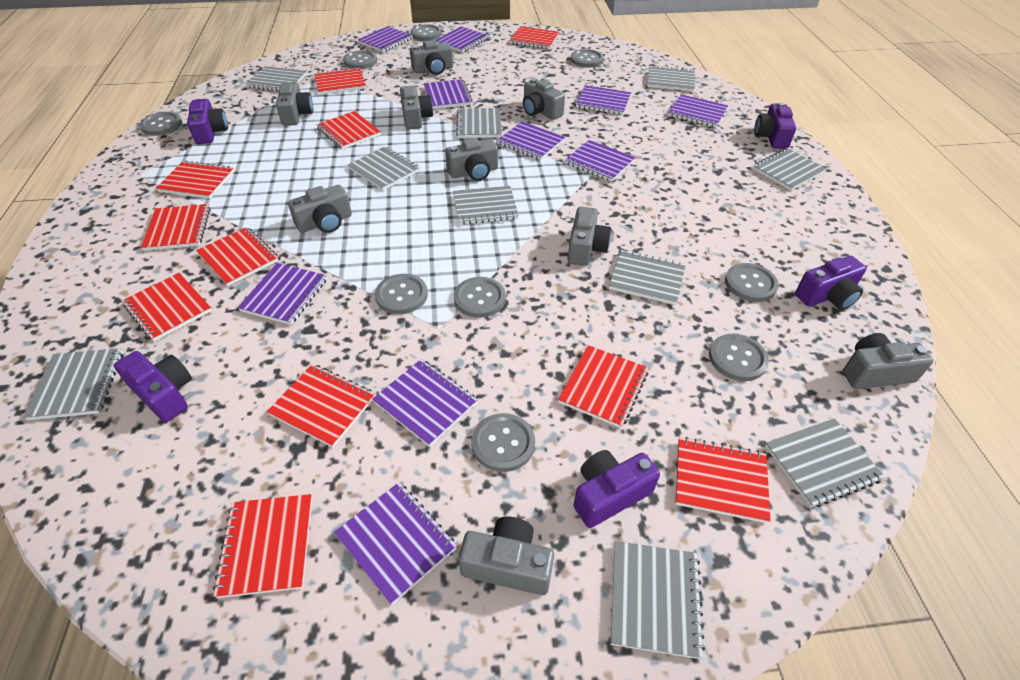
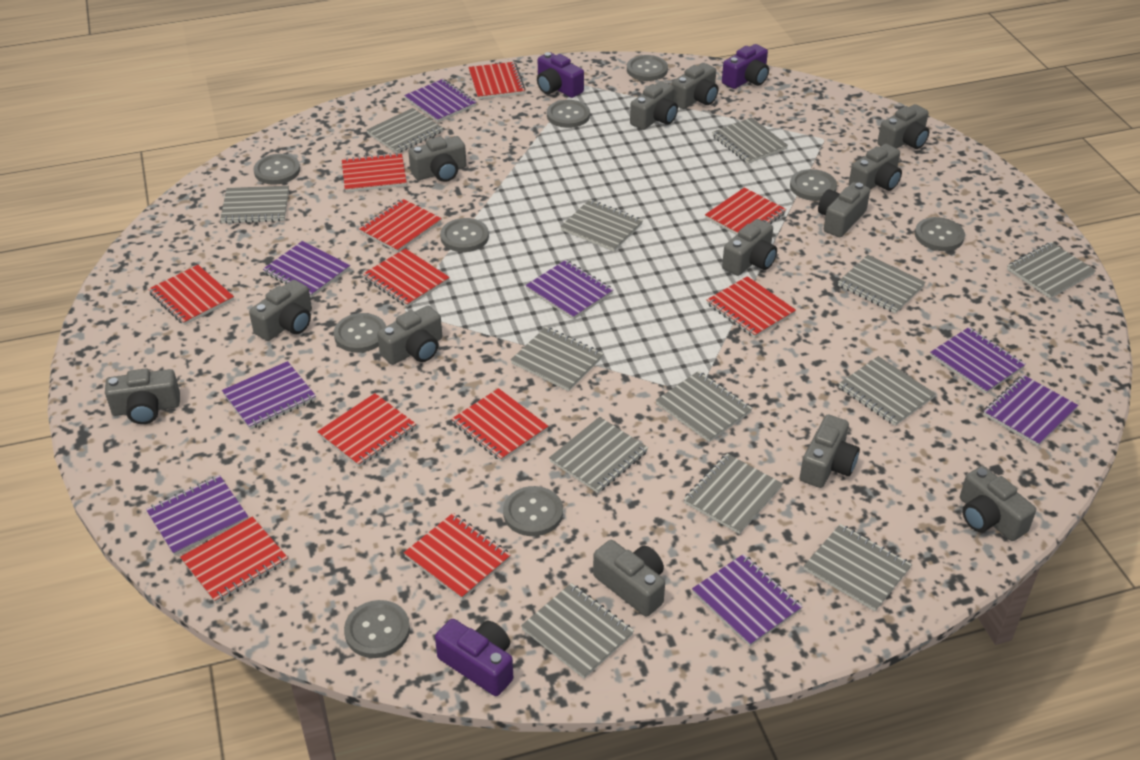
grey camera: 9 -> 13
grey notebook: 10 -> 13
purple camera: 5 -> 3
purple notebook: 10 -> 8

